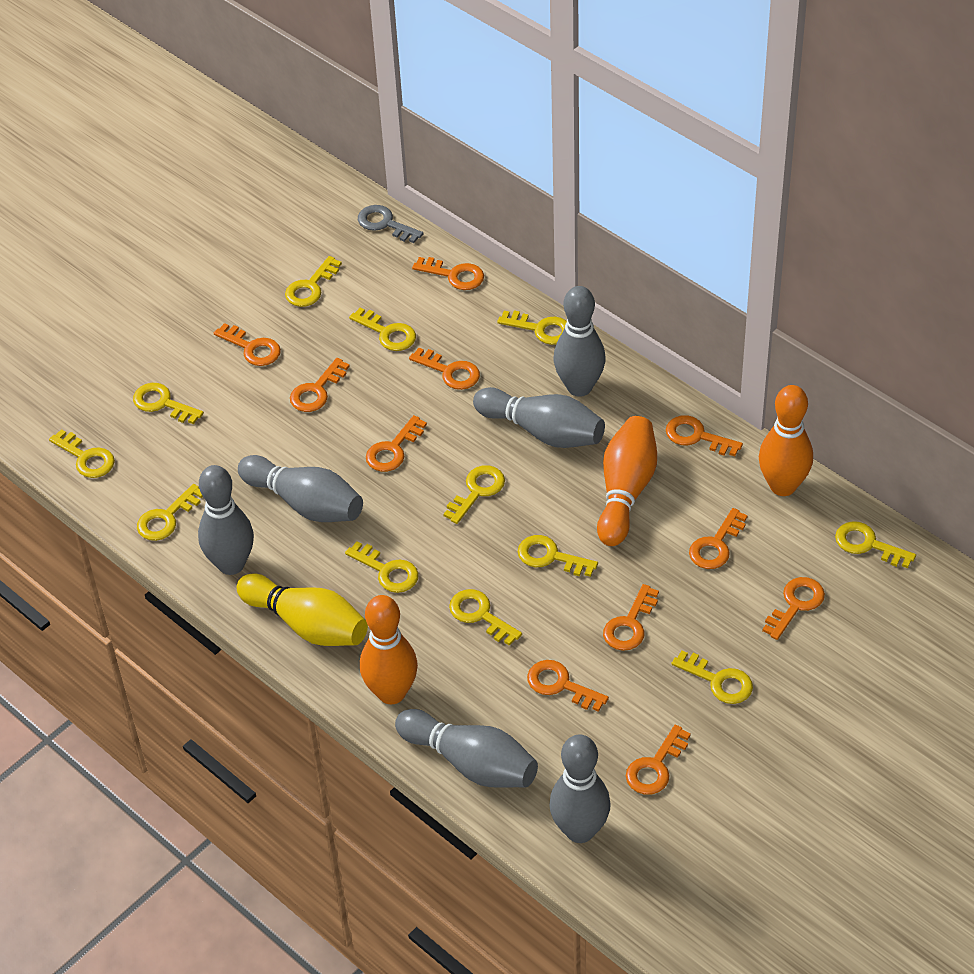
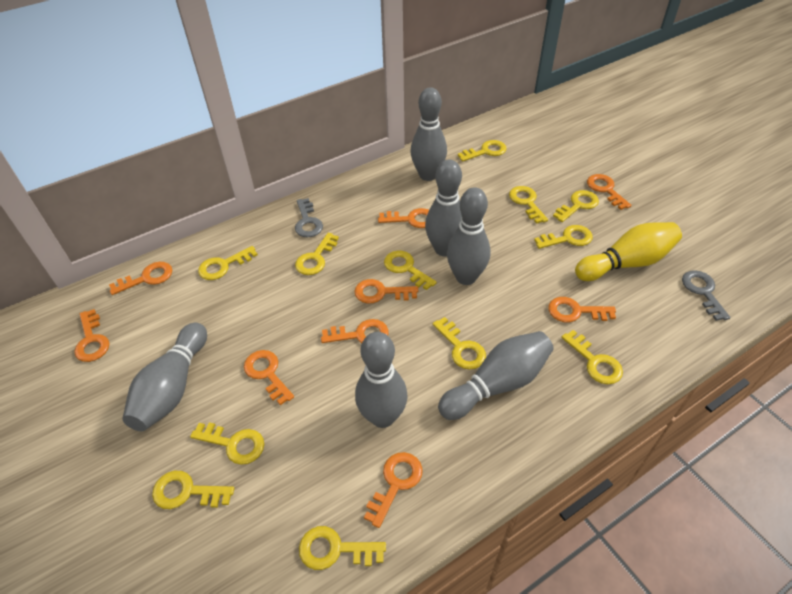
grey key: 1 -> 2
orange bowling pin: 3 -> 0
orange key: 11 -> 9

